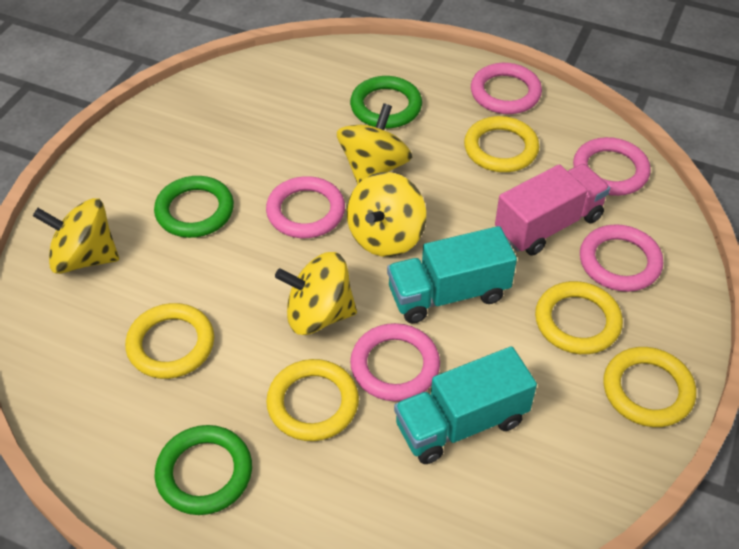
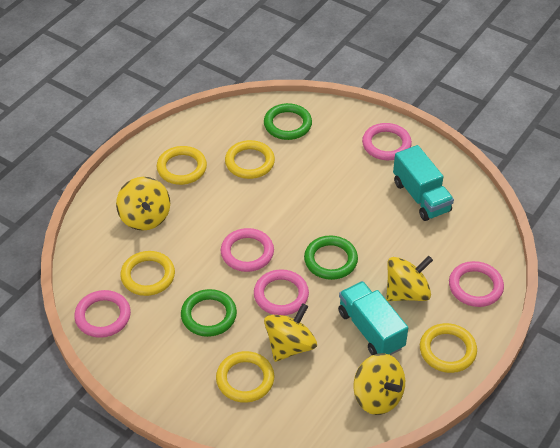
pink truck: 1 -> 0

